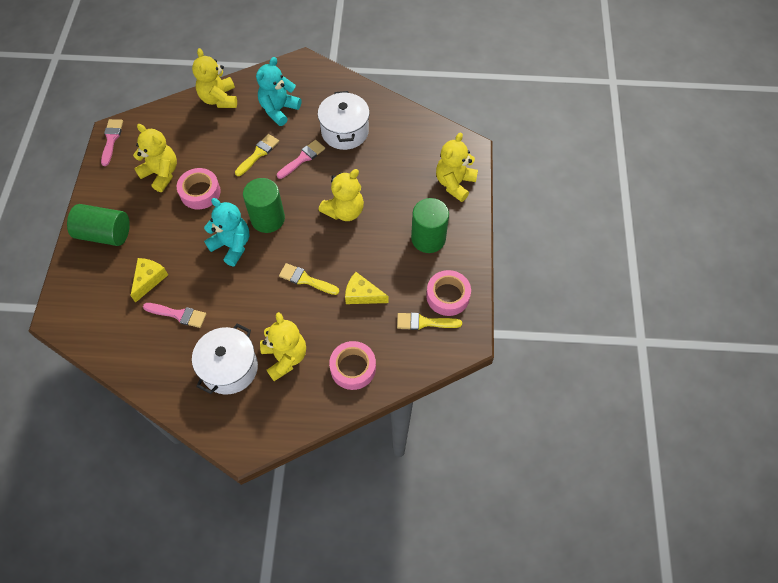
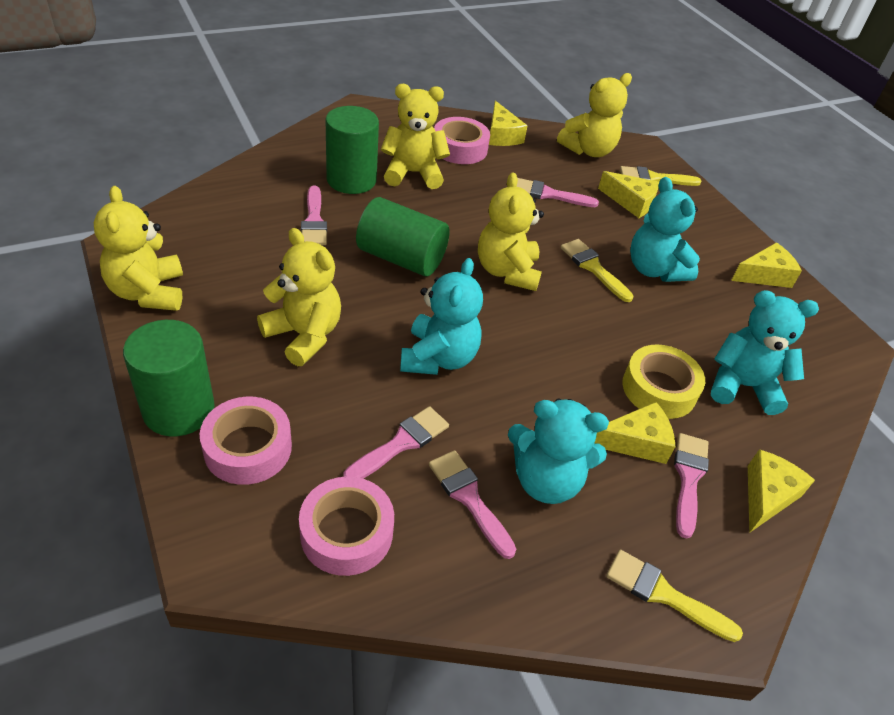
pink brush: 3 -> 5
turquoise teddy bear: 2 -> 4
white pot: 2 -> 0
yellow cheese: 2 -> 5
yellow tape: 0 -> 1

